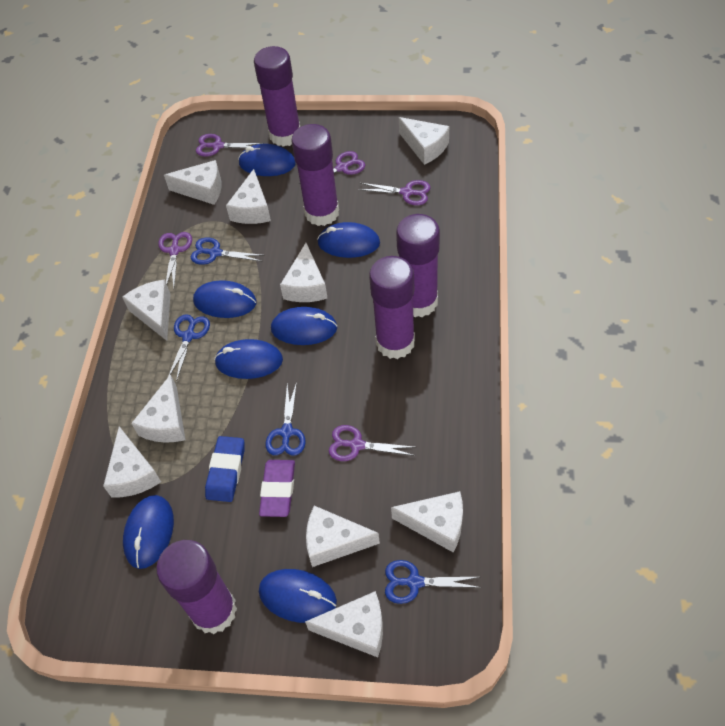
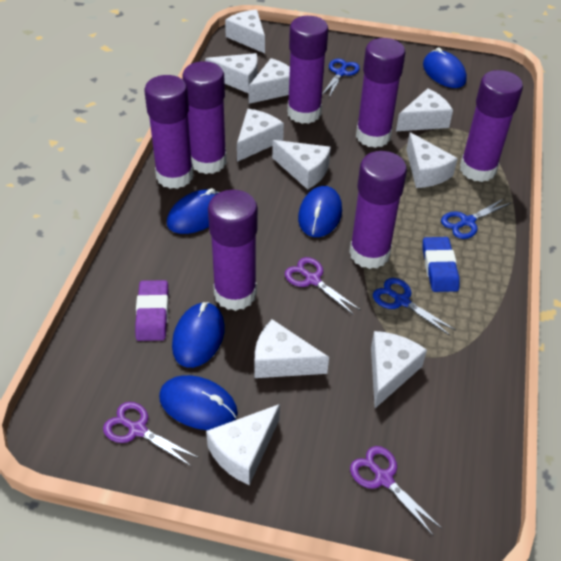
blue mouse: 7 -> 5
blue scissors: 4 -> 3
purple glue stick: 5 -> 7
purple scissors: 5 -> 3

